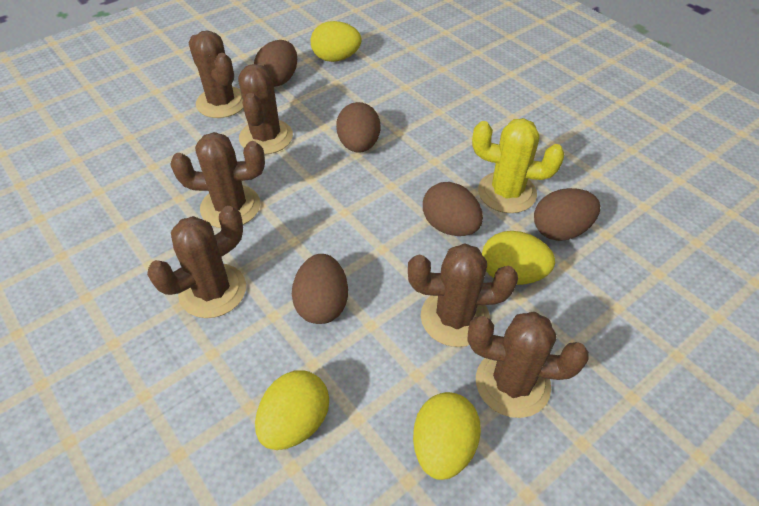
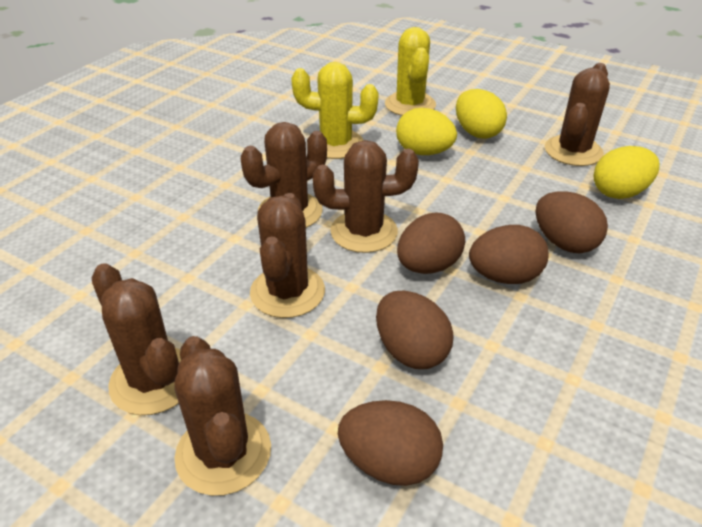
yellow cactus: 1 -> 2
yellow egg: 4 -> 3

